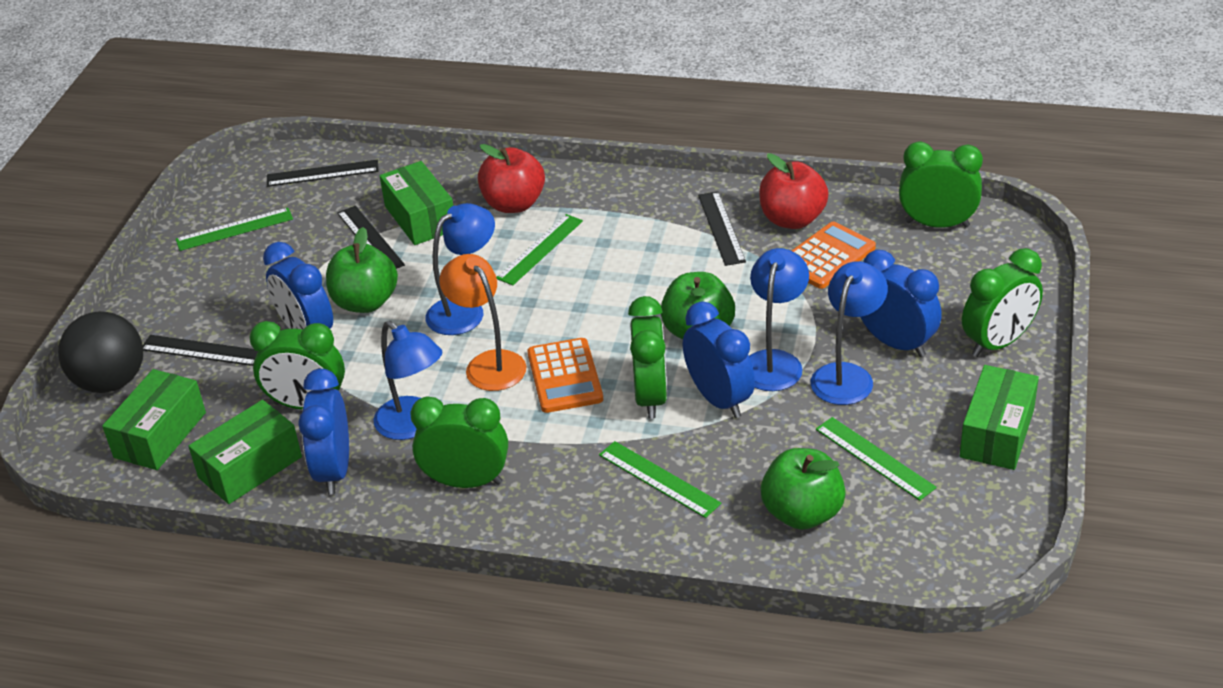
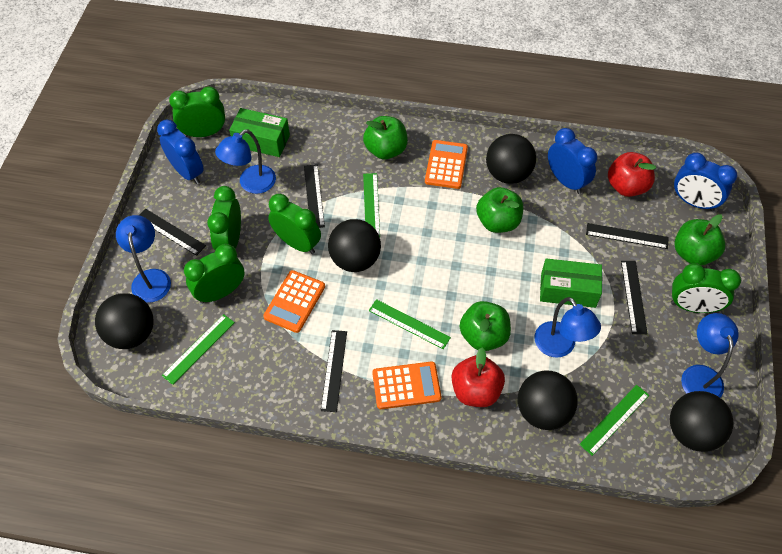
black ball: 1 -> 5
black ruler: 4 -> 5
blue clock: 4 -> 3
green apple: 3 -> 4
green box: 4 -> 2
orange calculator: 2 -> 3
orange lamp: 1 -> 0

